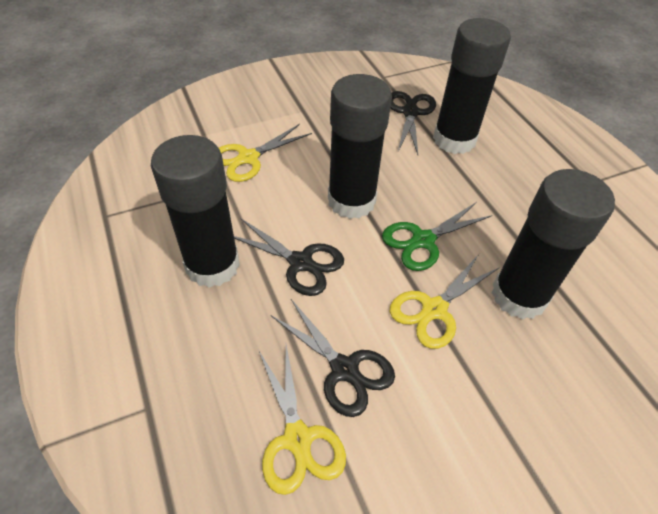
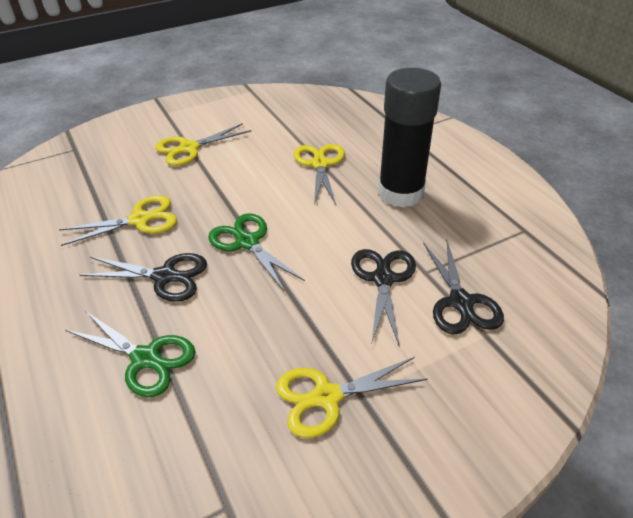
black glue stick: 4 -> 1
green scissors: 1 -> 2
yellow scissors: 3 -> 4

